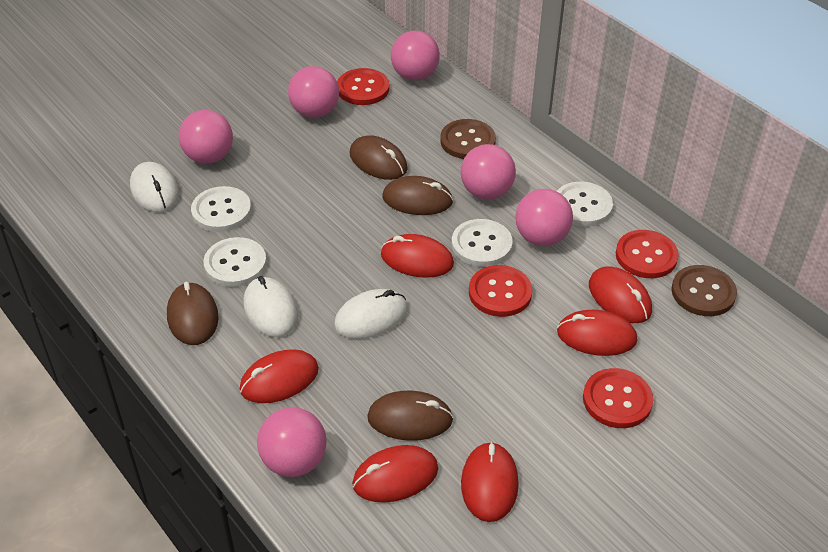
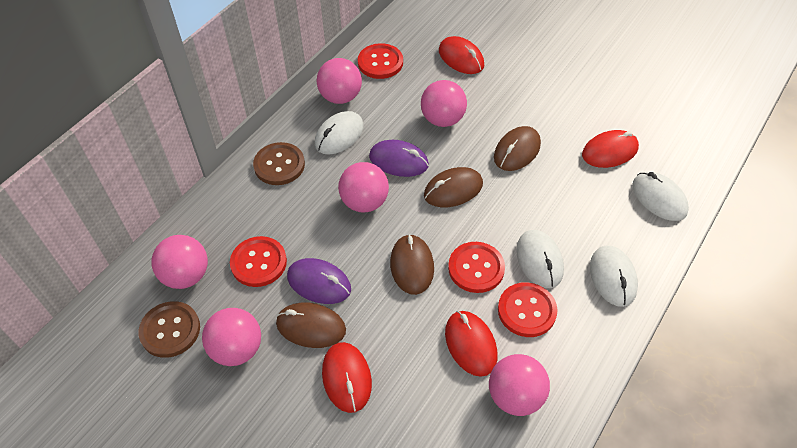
purple mouse: 0 -> 2
red mouse: 6 -> 4
white button: 4 -> 0
white mouse: 3 -> 4

